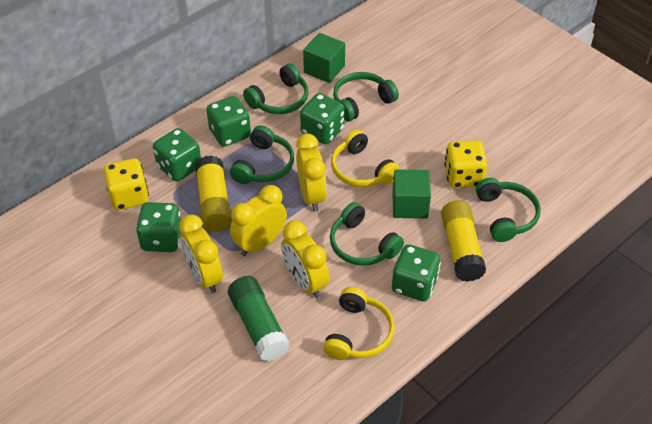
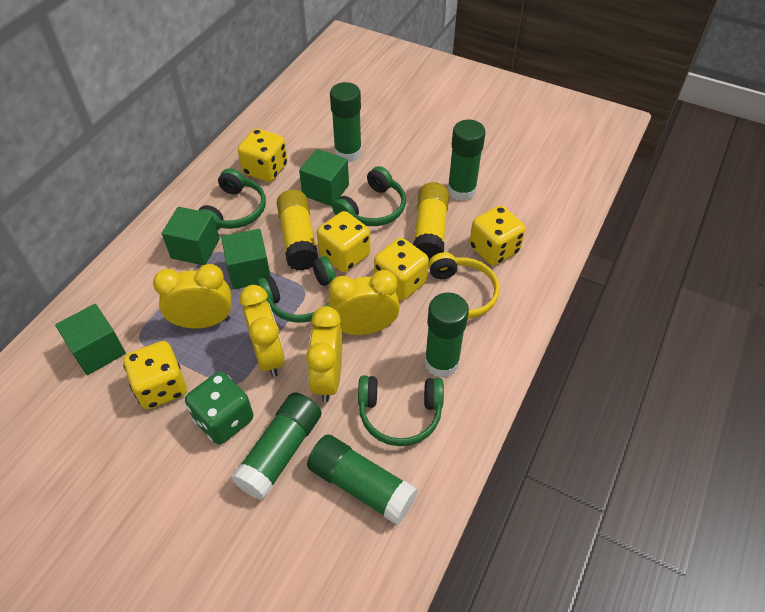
green cube: 2 -> 4
green dice: 5 -> 1
green glue stick: 1 -> 5
green headphones: 5 -> 4
yellow dice: 2 -> 5
yellow headphones: 2 -> 1

